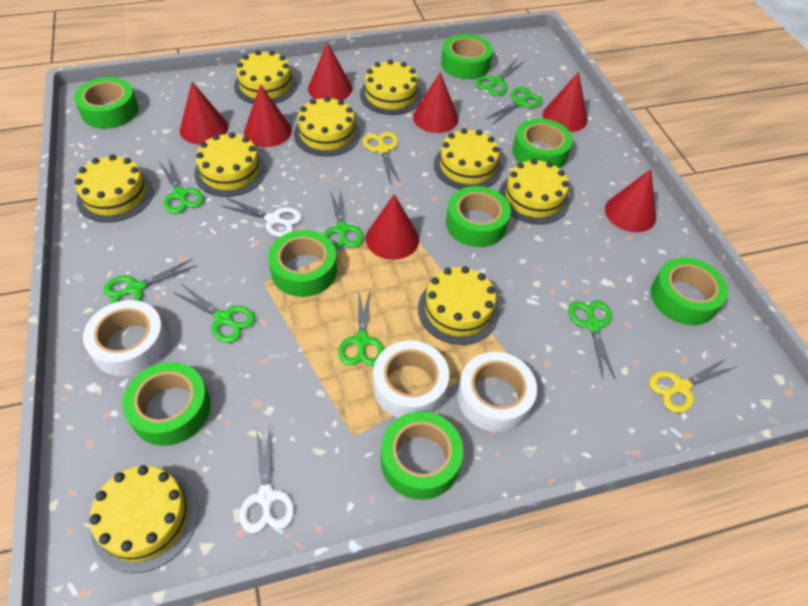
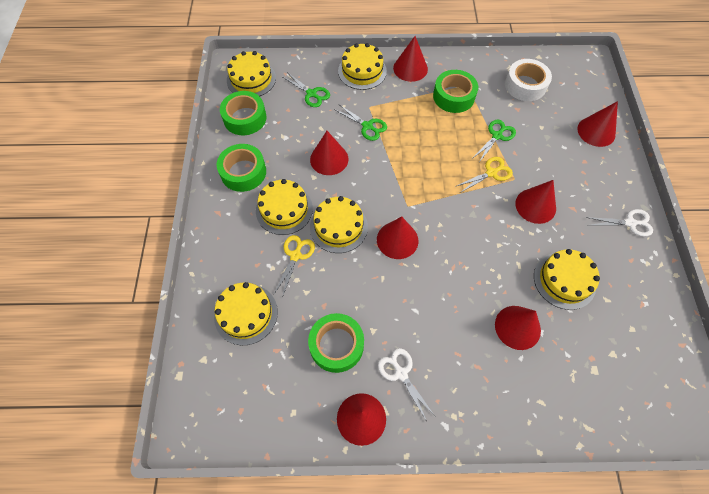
green scissors: 8 -> 3
green tape: 8 -> 4
white tape: 3 -> 1
yellow cake: 9 -> 6

